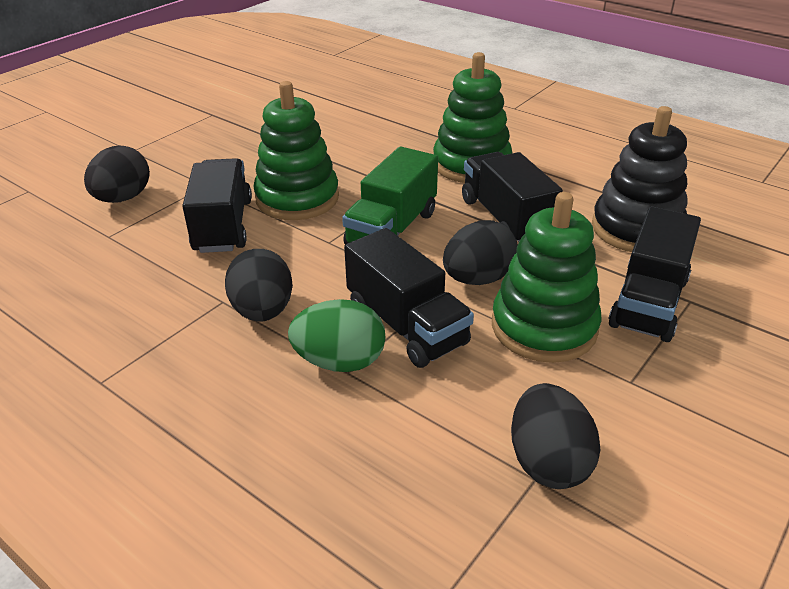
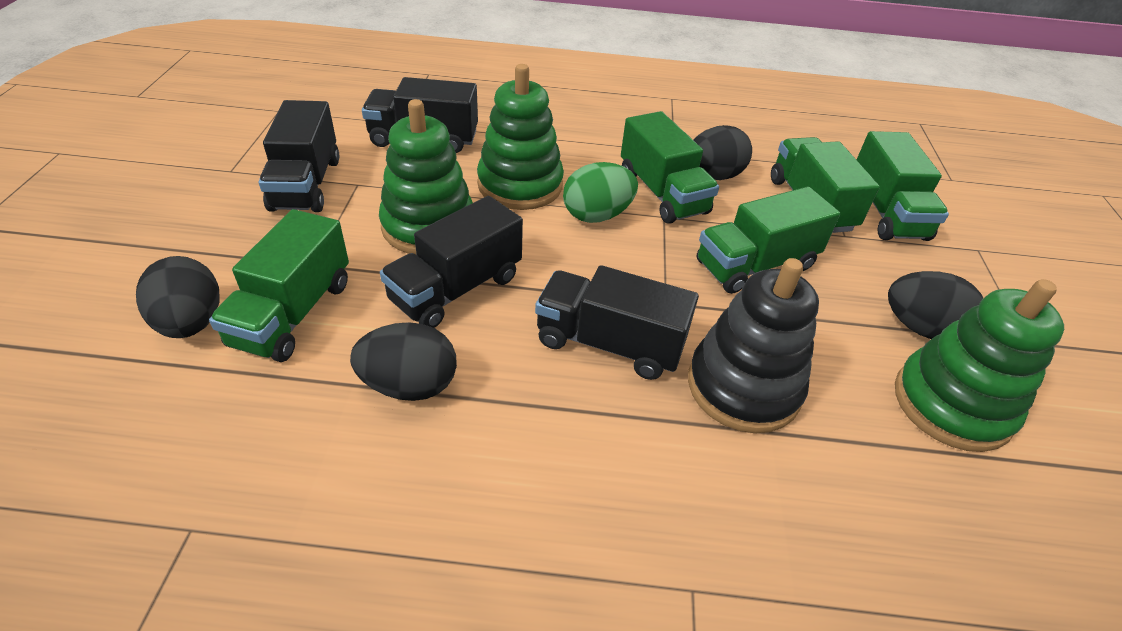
green truck: 1 -> 5

